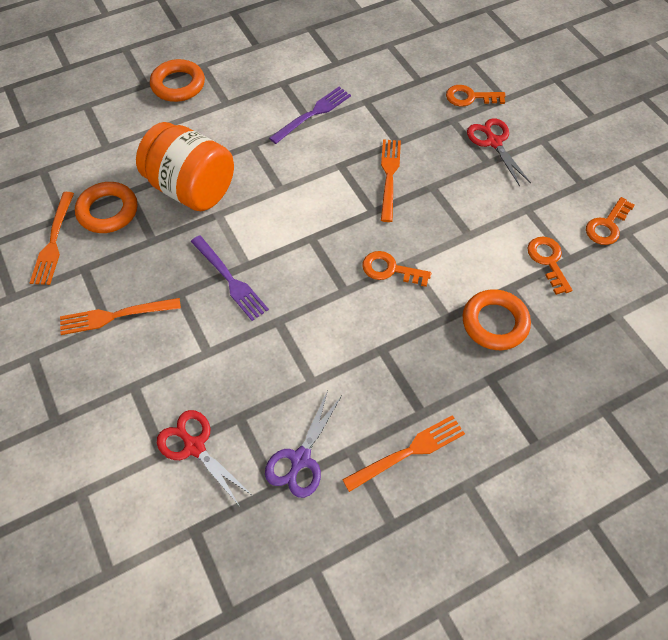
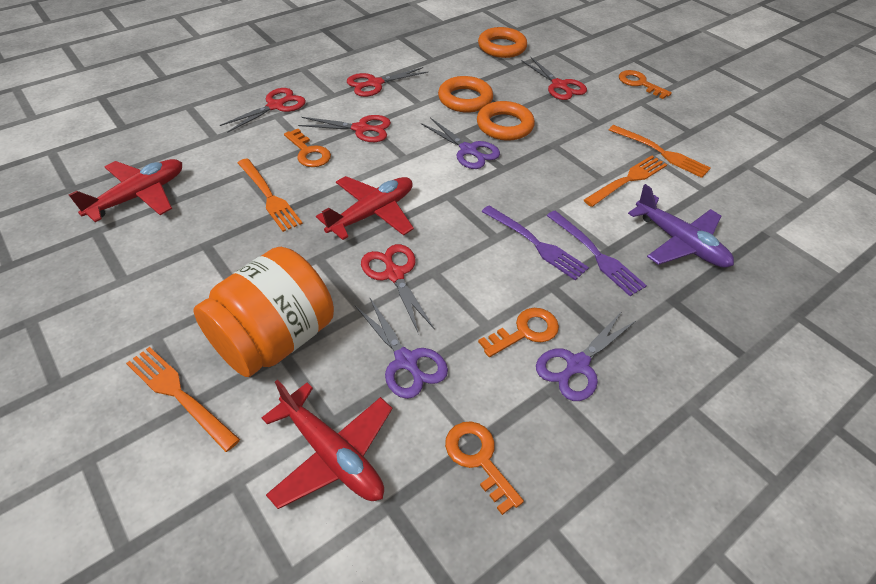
purple plane: 0 -> 1
purple scissors: 1 -> 3
red plane: 0 -> 3
red scissors: 2 -> 5

